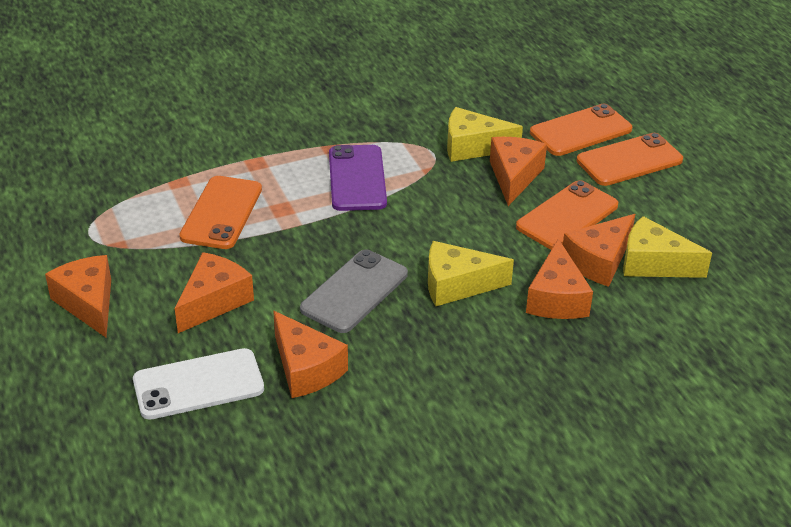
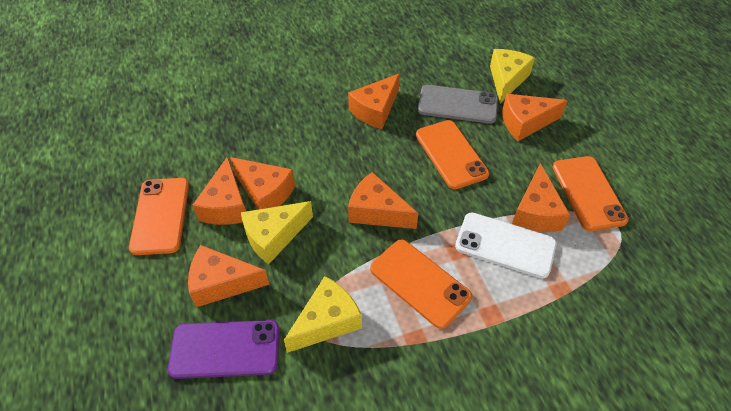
orange cheese: 6 -> 7

